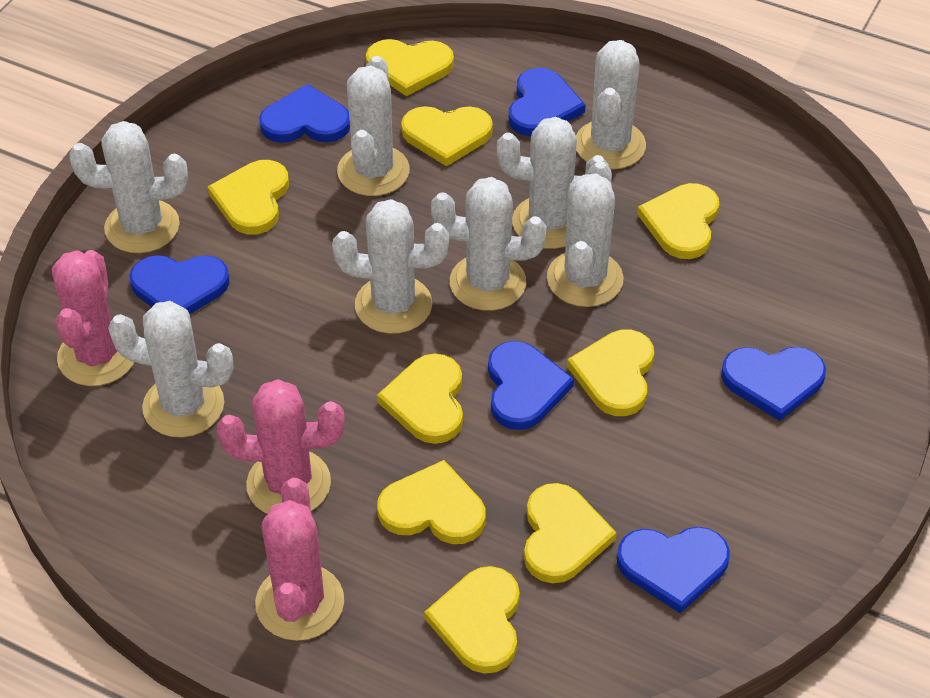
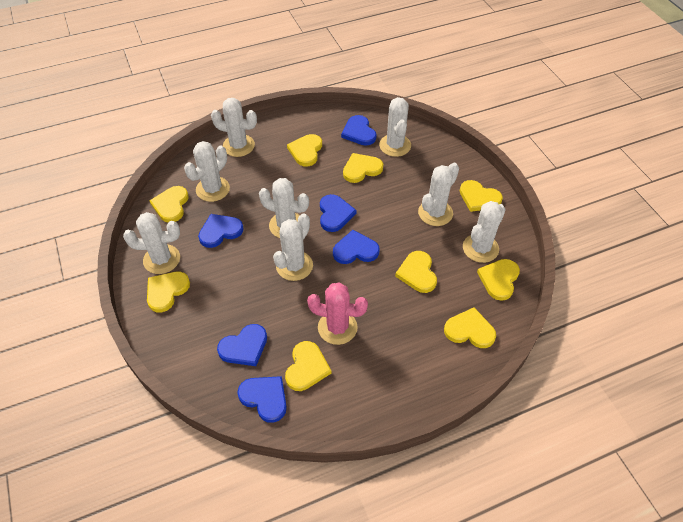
pink cactus: 3 -> 1

